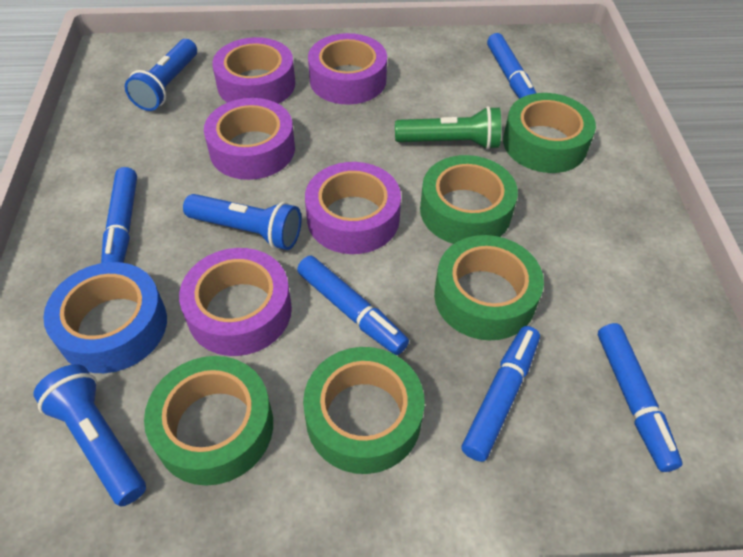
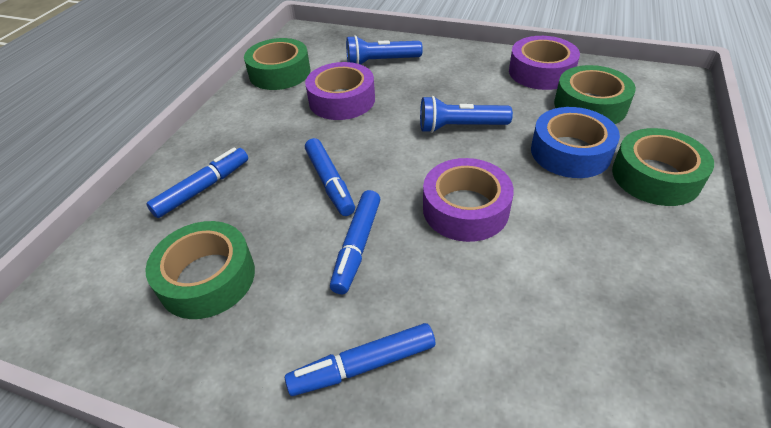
blue flashlight: 3 -> 2
blue marker: 5 -> 4
green flashlight: 1 -> 0
green tape: 5 -> 4
purple tape: 5 -> 3

